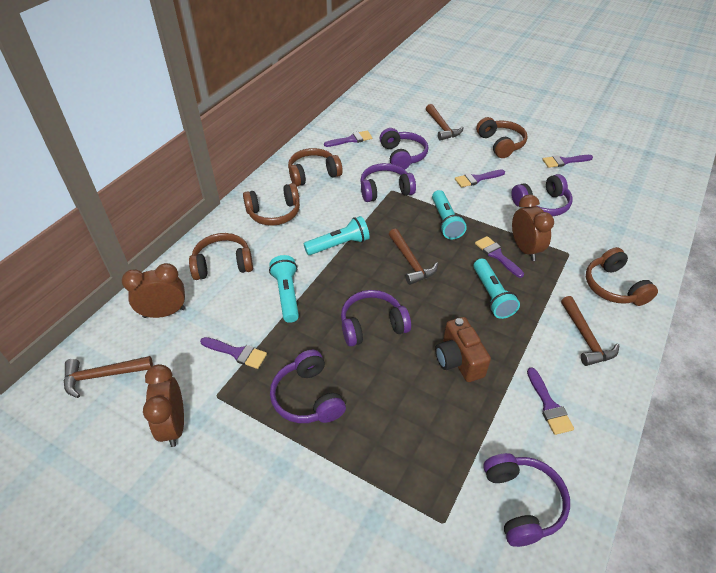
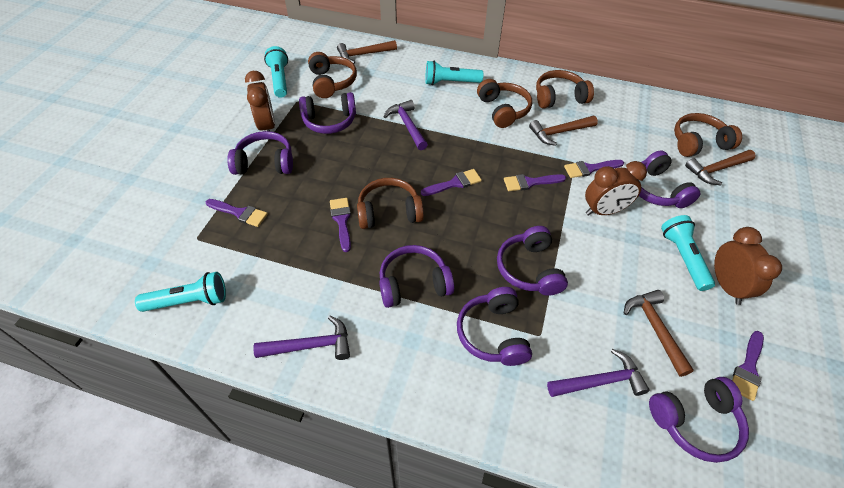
brown camera: 1 -> 0
purple hammer: 0 -> 3
purple headphones: 6 -> 7

